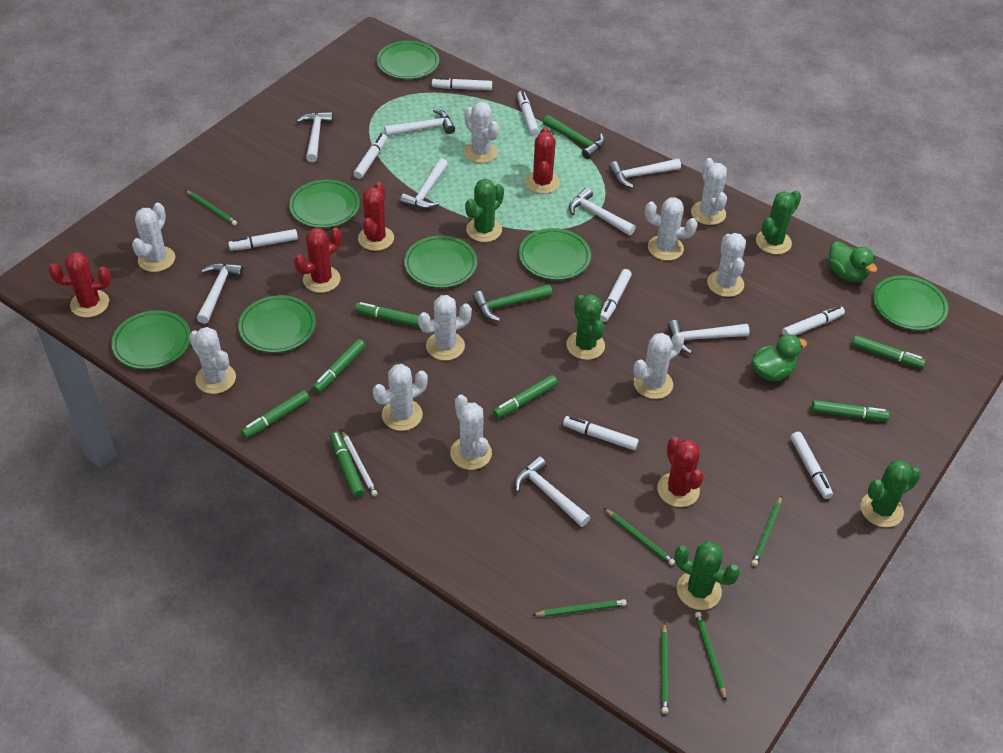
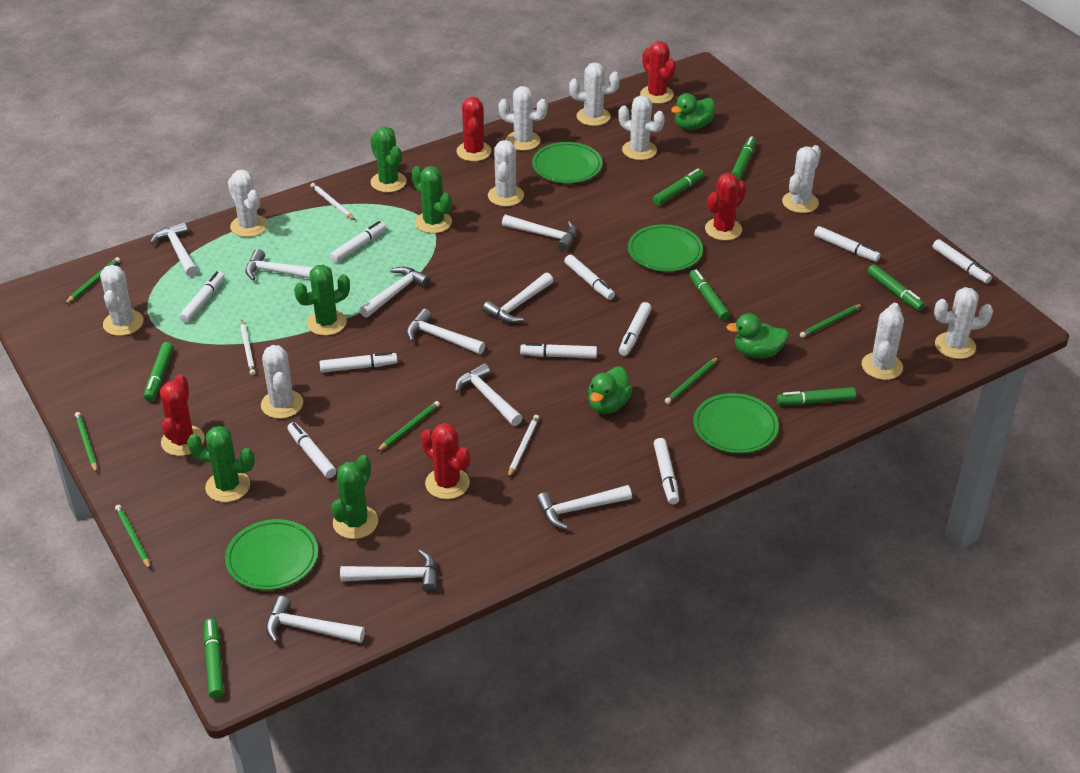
green duck: 2 -> 3
green hammer: 2 -> 0
green plate: 7 -> 4
white hammer: 8 -> 10
white marker: 8 -> 10
white pencil: 1 -> 3

